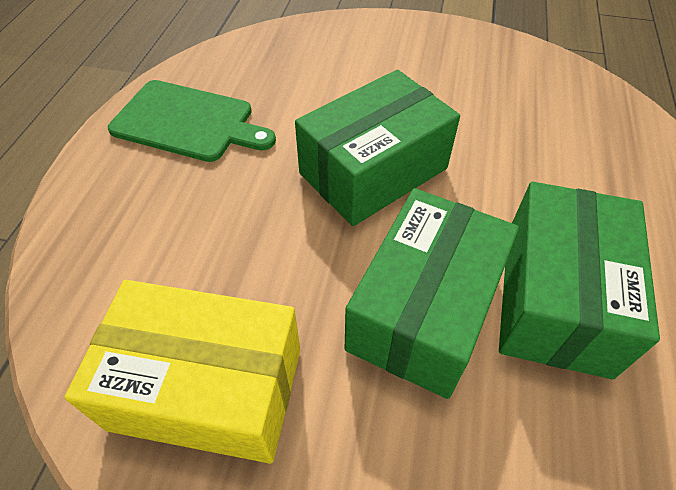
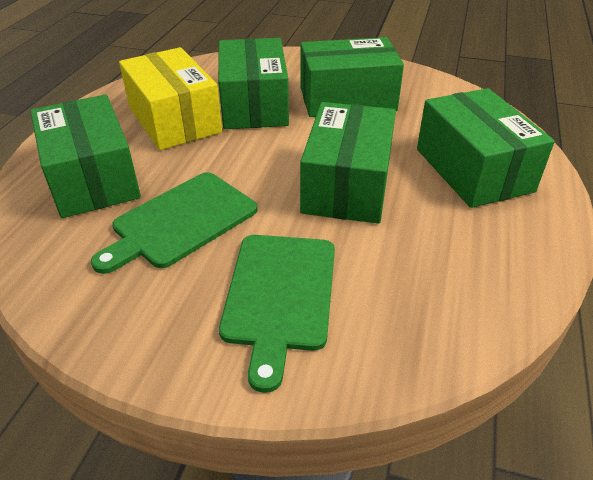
green box: 3 -> 5
green cutting board: 1 -> 2

